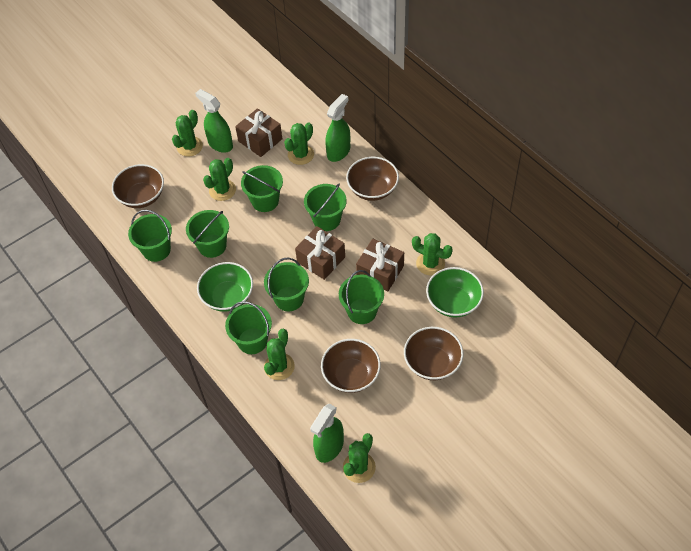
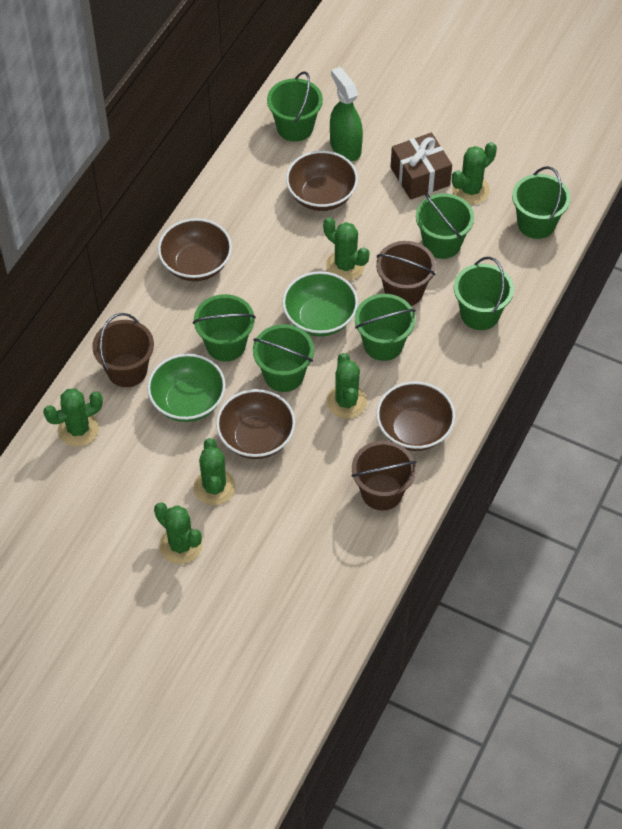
brown bucket: 0 -> 3
brown gift: 3 -> 1
green spray bottle: 3 -> 1

